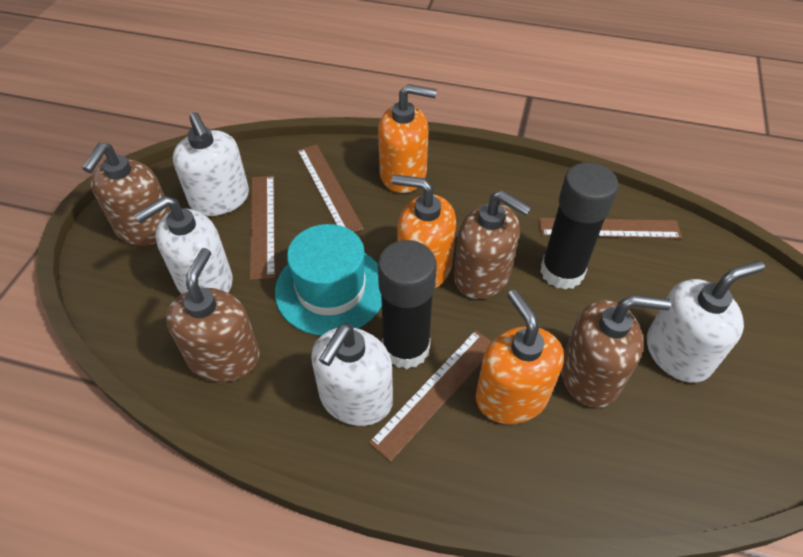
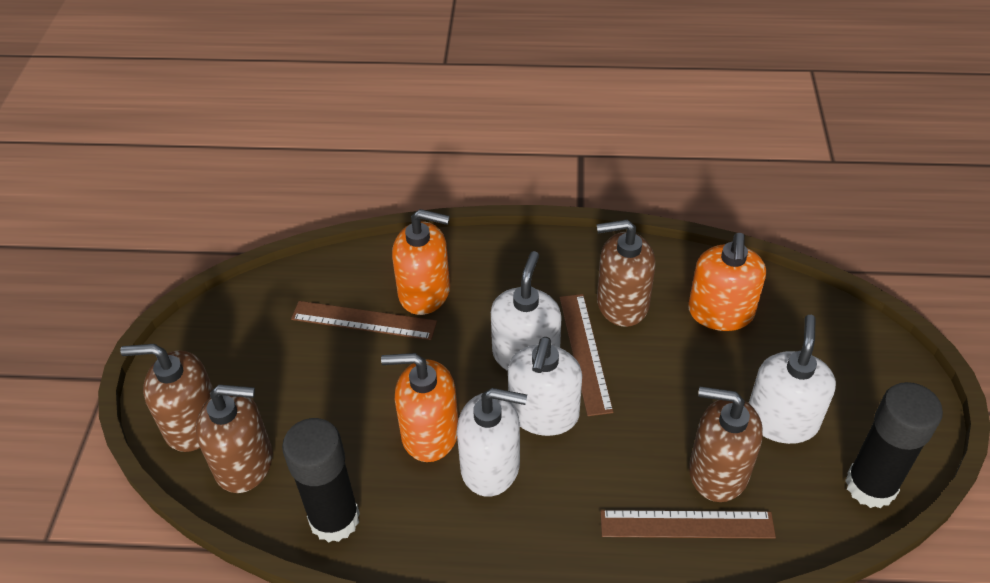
brown ruler: 4 -> 3
turquoise hat: 1 -> 0

